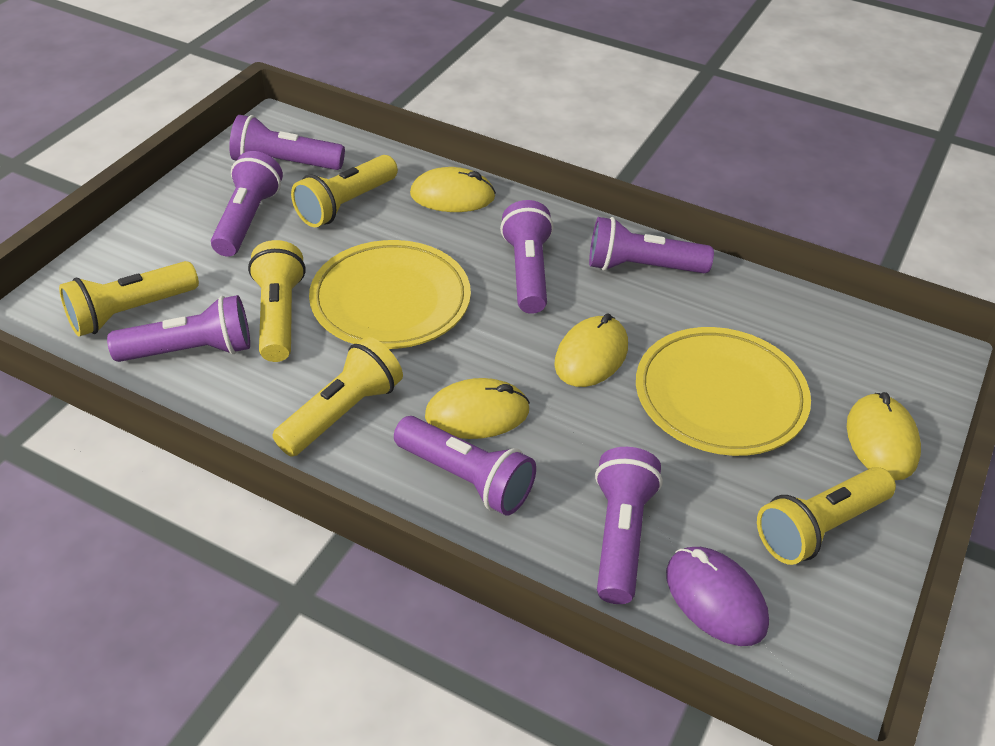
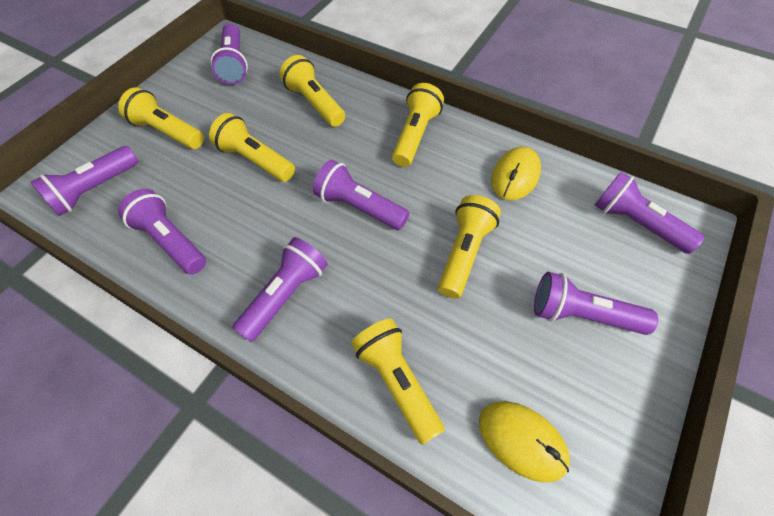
purple mouse: 1 -> 0
yellow flashlight: 5 -> 6
yellow mouse: 4 -> 2
yellow plate: 2 -> 0

